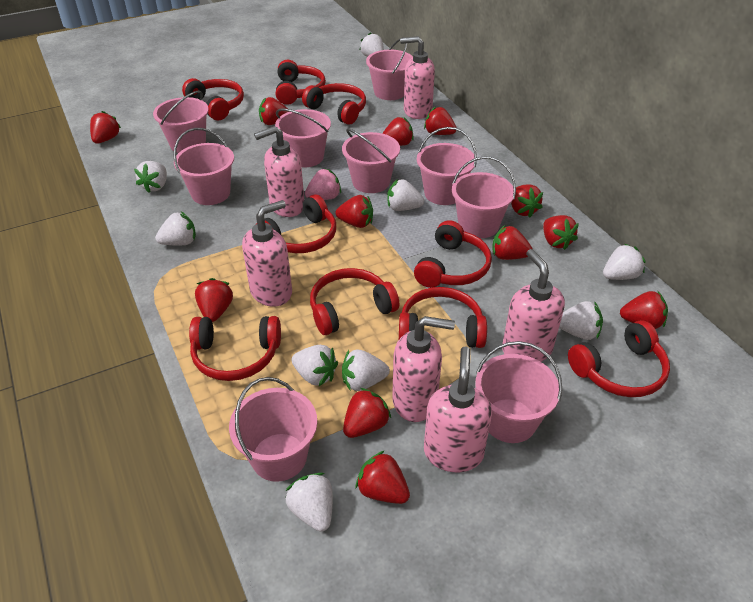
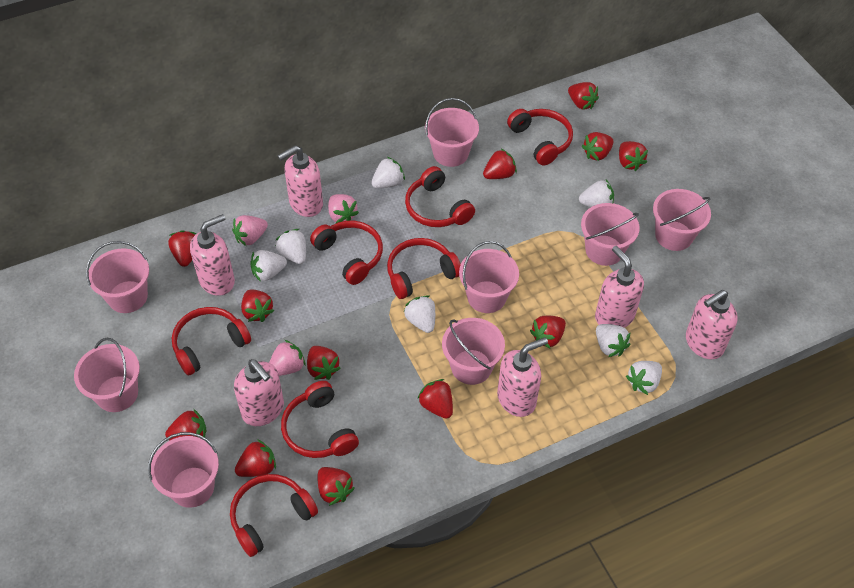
pink bucket: 9 -> 8
pink strawberry: 1 -> 3
red headphones: 9 -> 7
white strawberry: 9 -> 7

